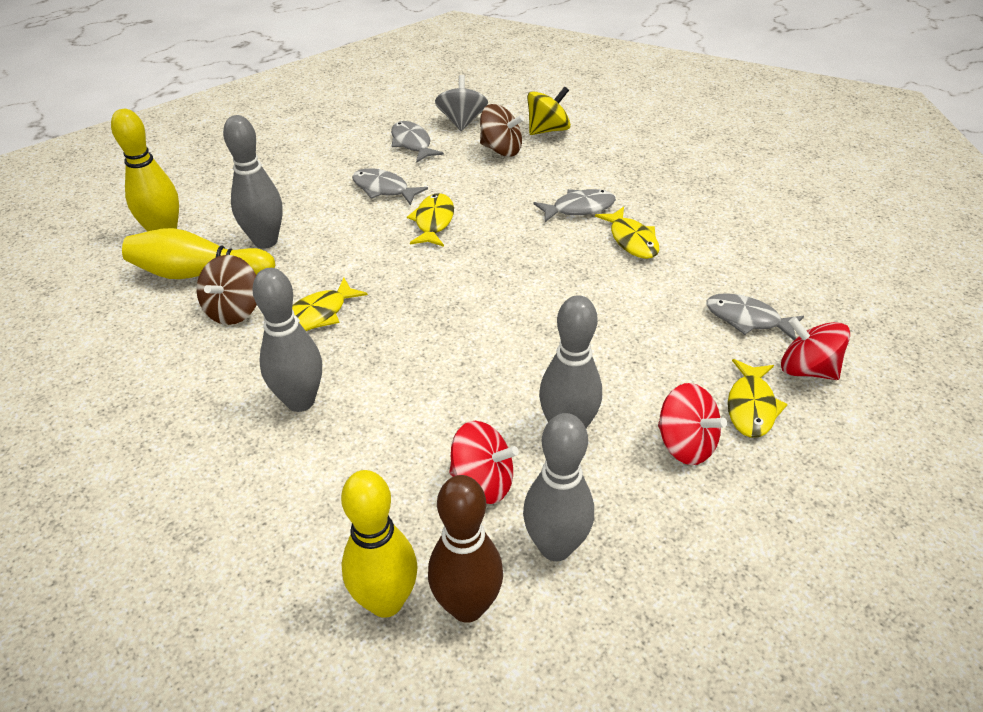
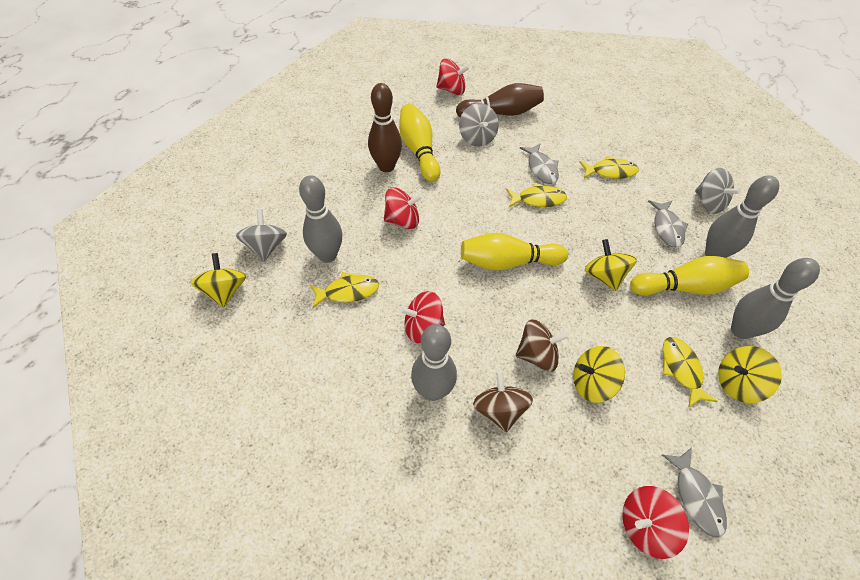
brown bowling pin: 1 -> 2
grey fish: 4 -> 3
grey spinning top: 1 -> 3
red spinning top: 3 -> 4
yellow spinning top: 1 -> 4

